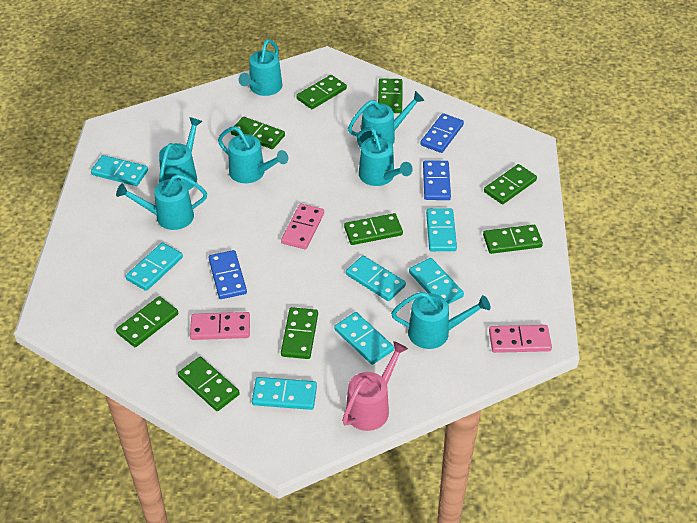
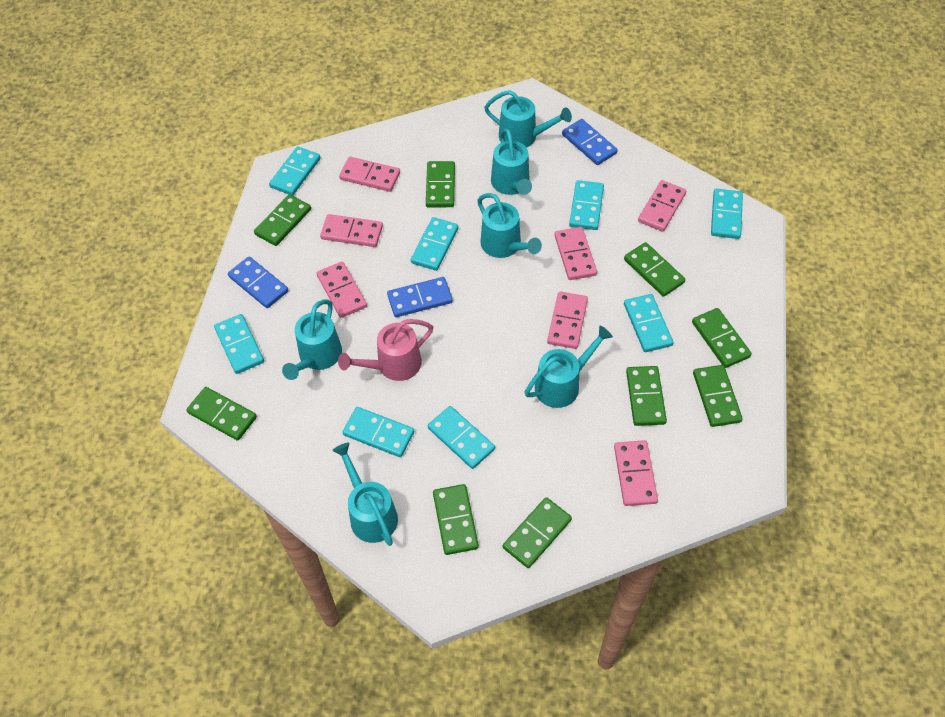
pink domino: 3 -> 7
turquoise domino: 7 -> 8
turquoise watering can: 7 -> 6

